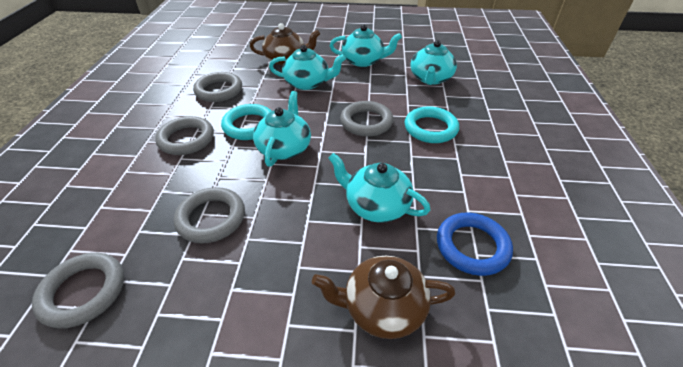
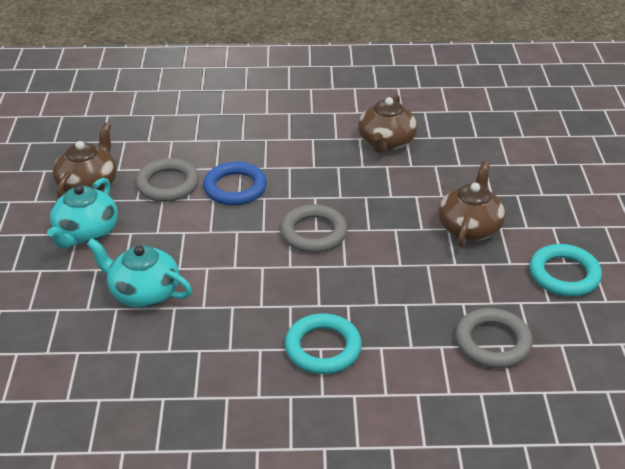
brown teapot: 2 -> 3
grey ring: 5 -> 3
turquoise teapot: 5 -> 2

